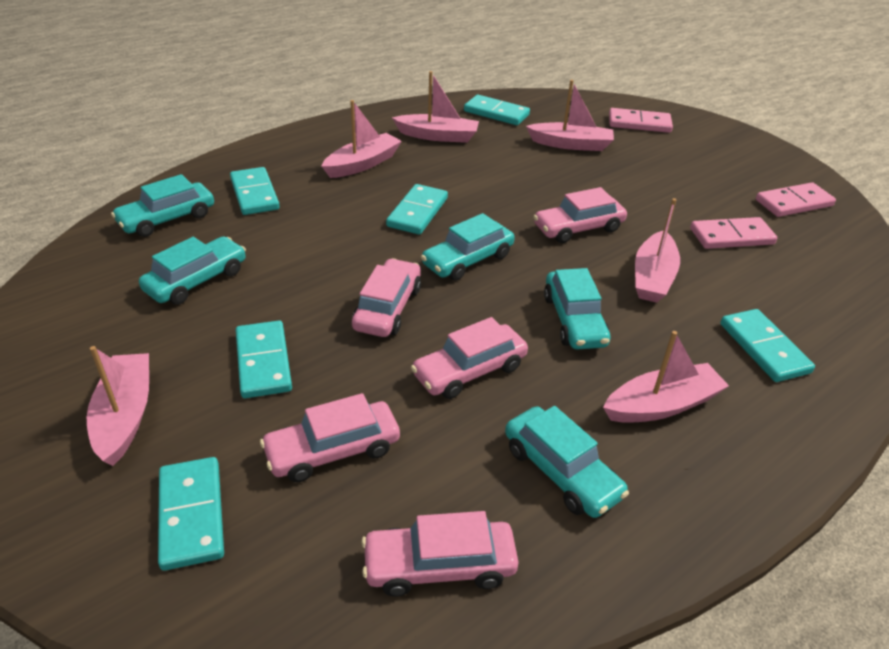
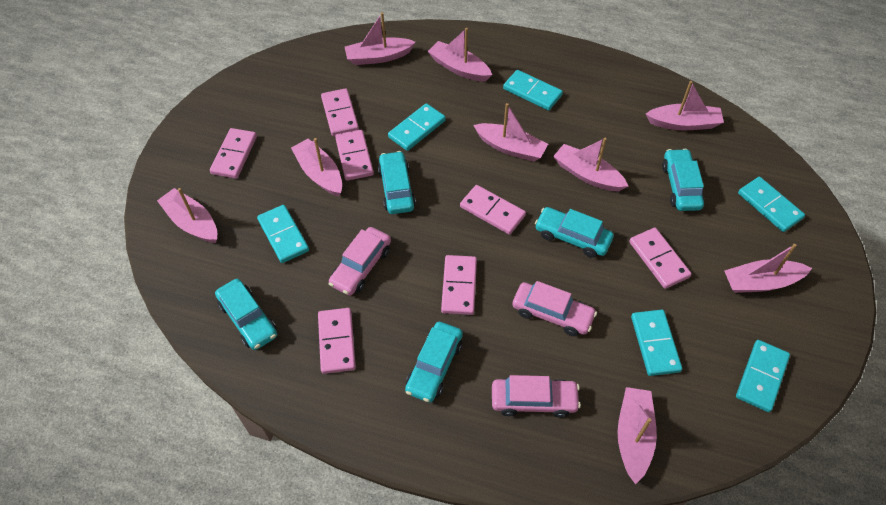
pink boat: 6 -> 9
pink car: 5 -> 3
pink domino: 3 -> 7

